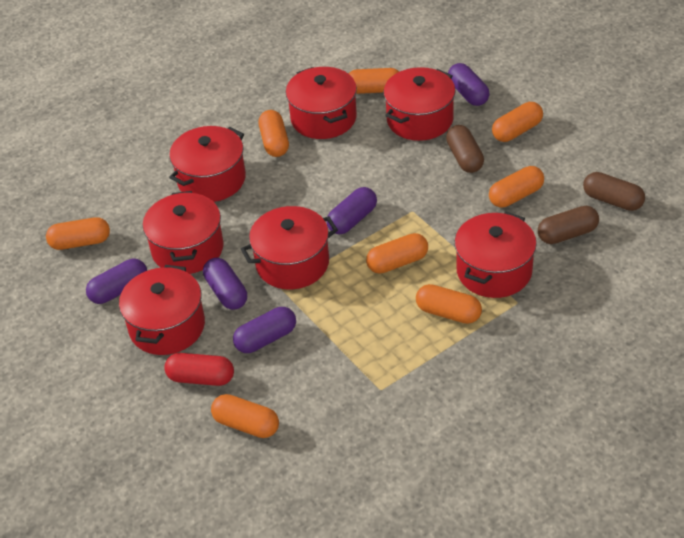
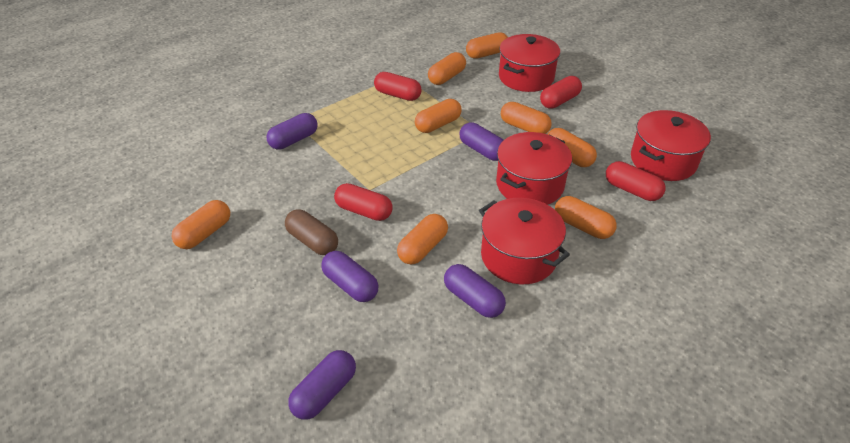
brown capsule: 3 -> 1
red capsule: 1 -> 4
red pot: 7 -> 4

